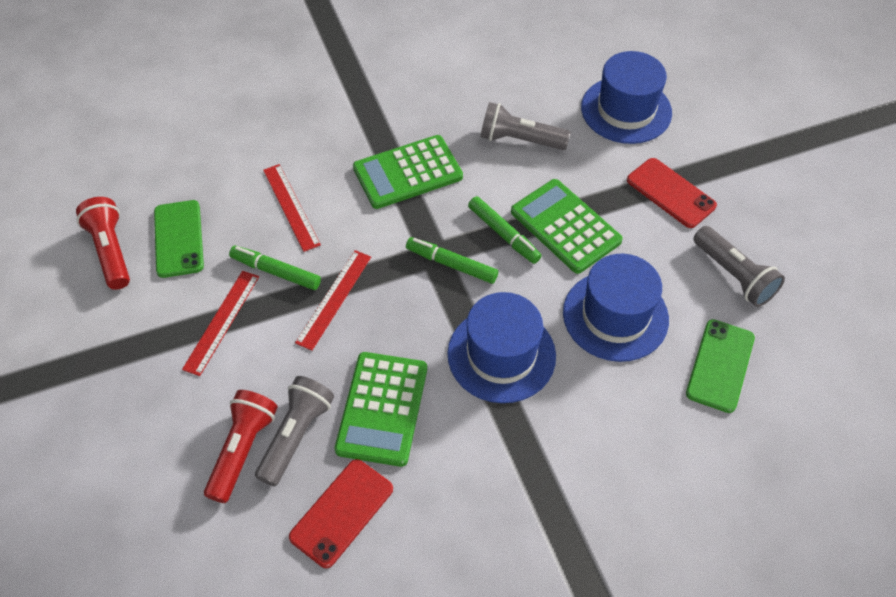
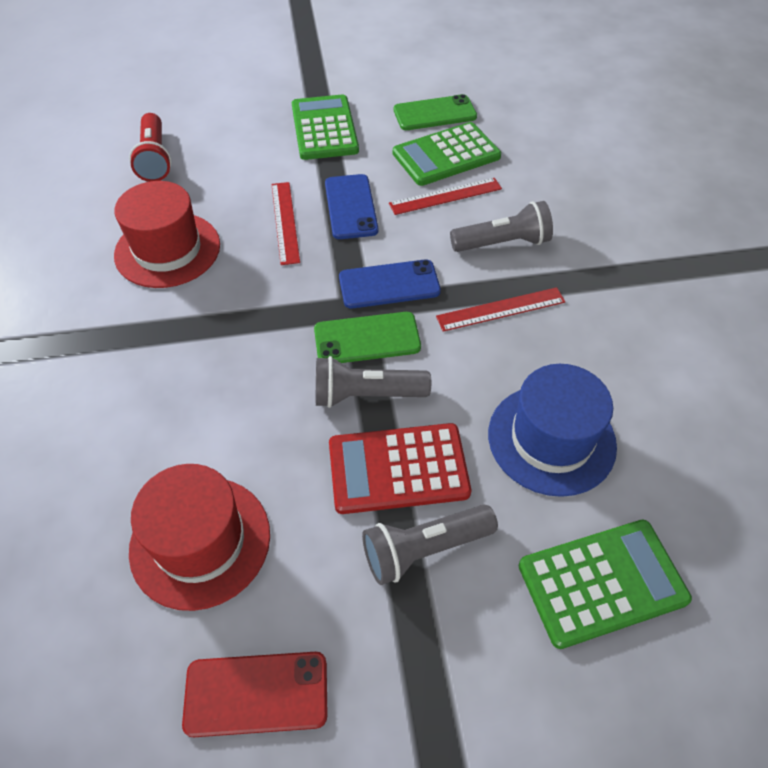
blue hat: 3 -> 1
blue phone: 0 -> 2
green marker: 3 -> 0
red calculator: 0 -> 1
red flashlight: 2 -> 1
red hat: 0 -> 2
red phone: 2 -> 1

